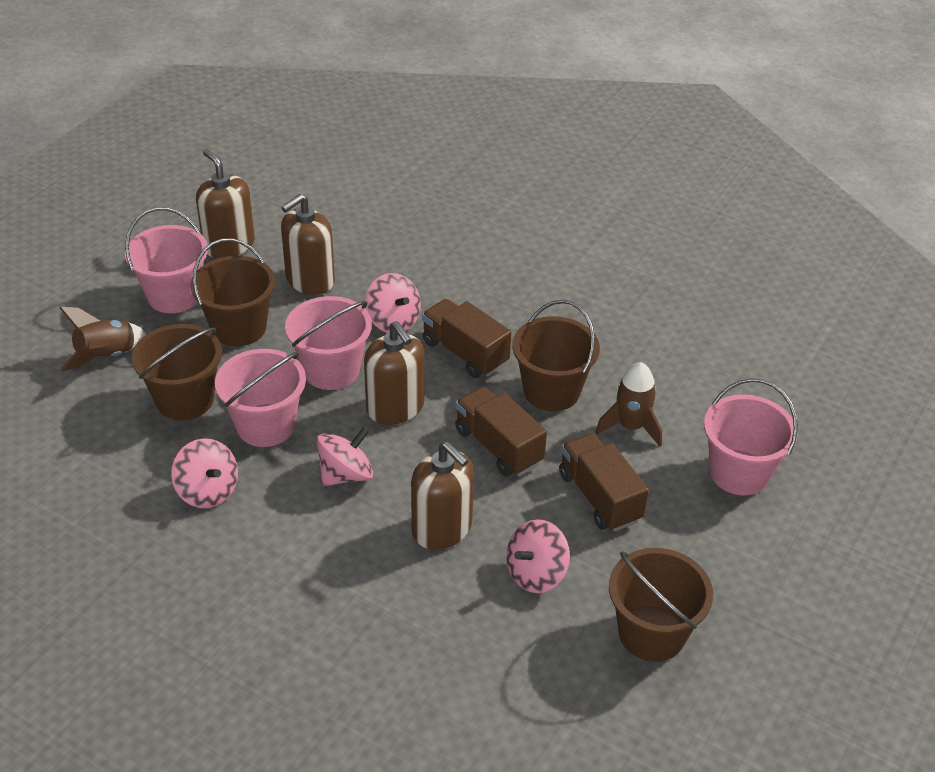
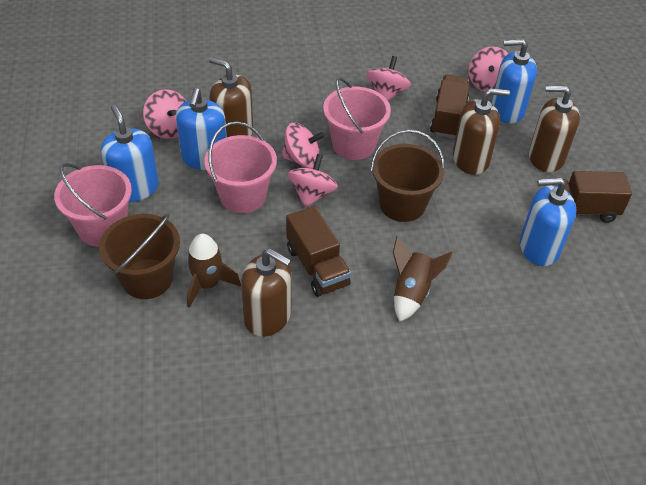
blue soap dispenser: 0 -> 4
brown bucket: 4 -> 2
pink bucket: 4 -> 3
pink spinning top: 4 -> 5

